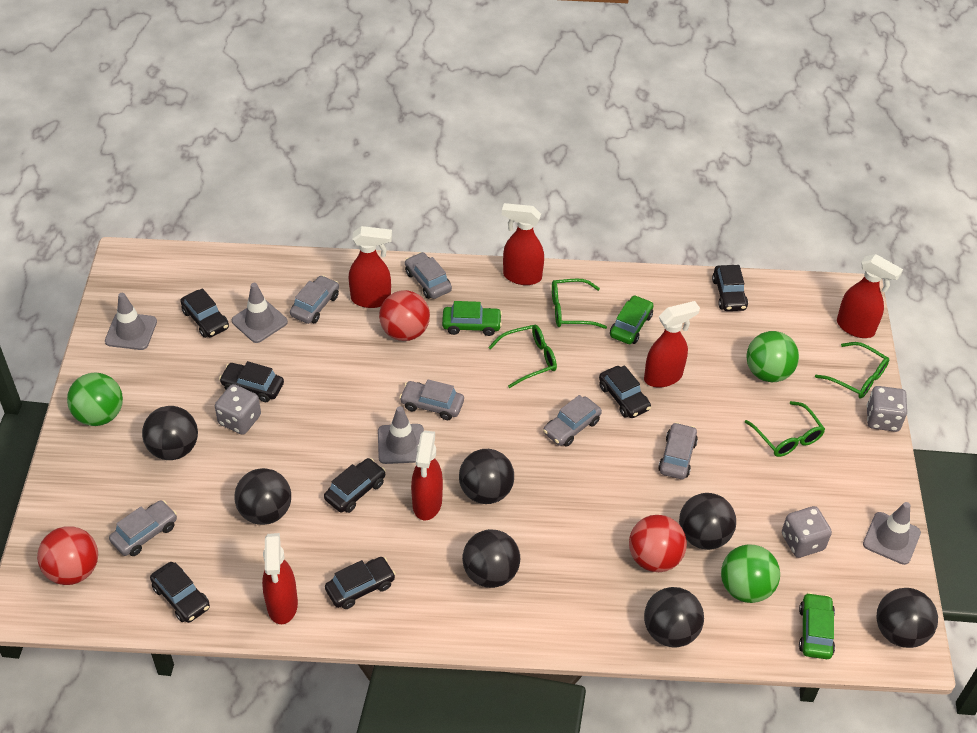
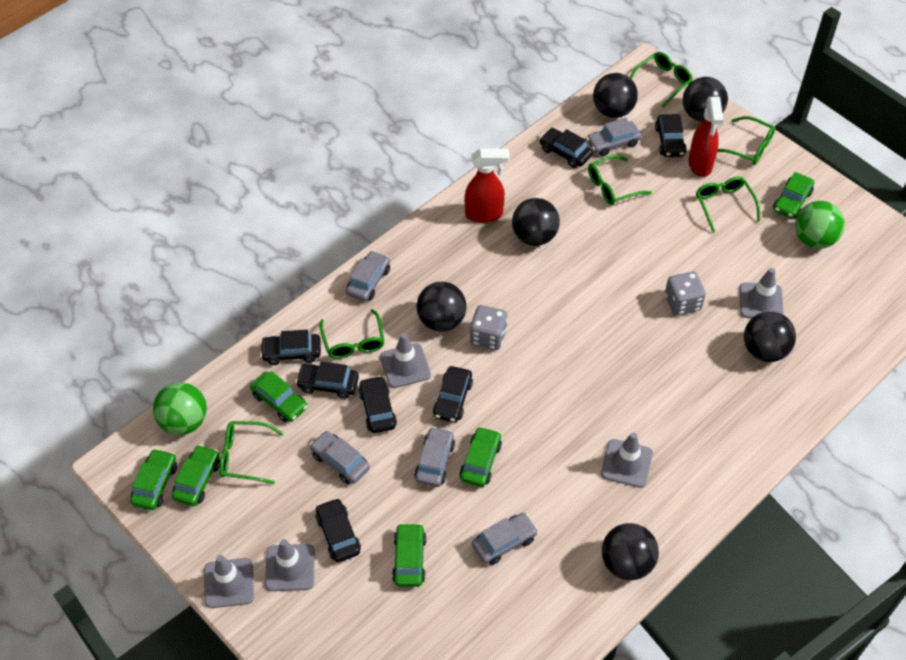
black ball: 7 -> 6
green ball: 3 -> 2
green car: 3 -> 6
green glasses: 4 -> 6
grey car: 6 -> 5
grey dice: 3 -> 2
grey traffic cone: 4 -> 5
red ball: 3 -> 0
red spray bottle: 6 -> 2

